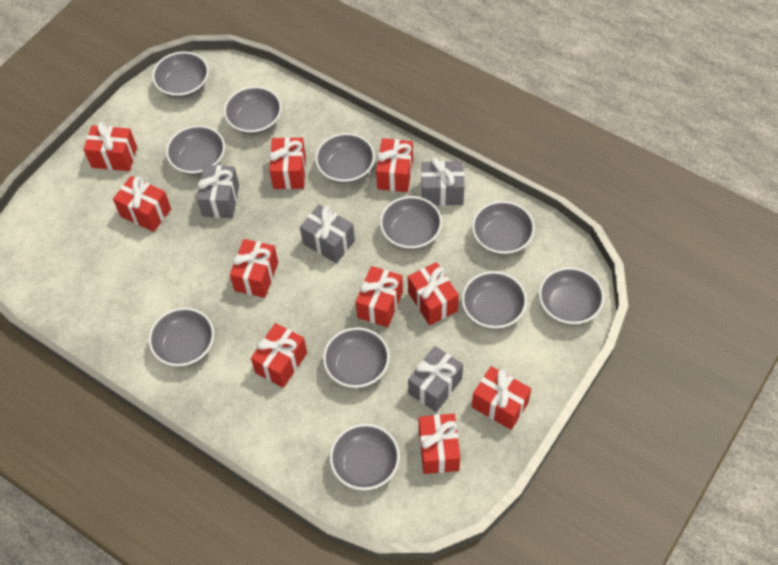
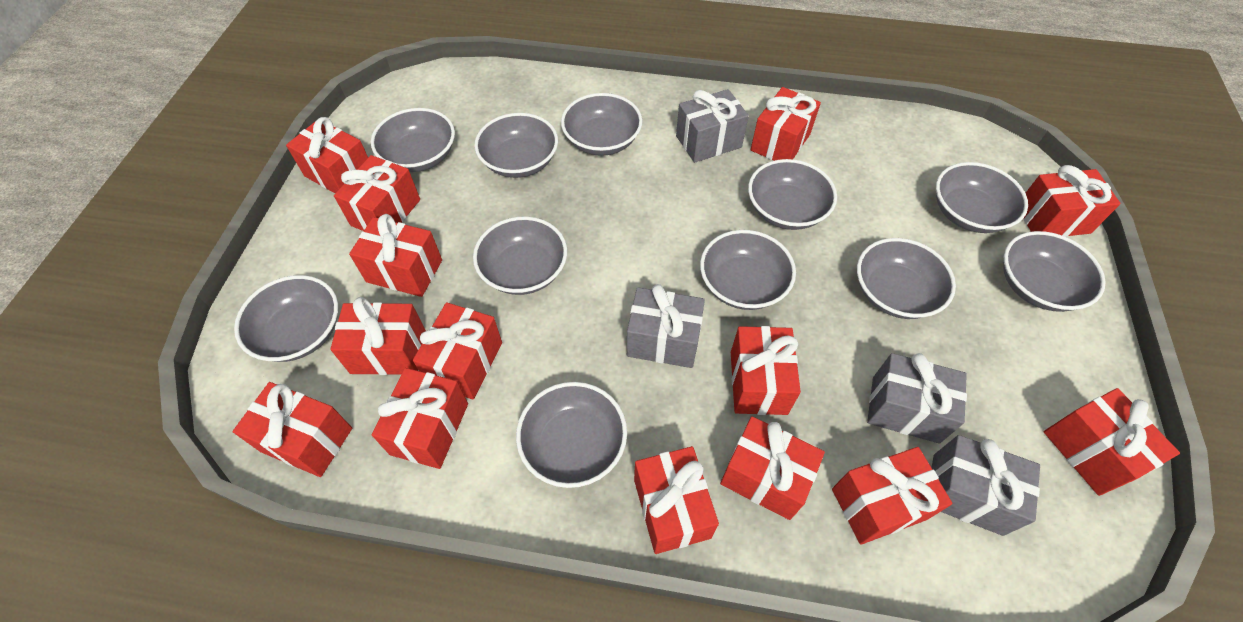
red gift: 10 -> 14

